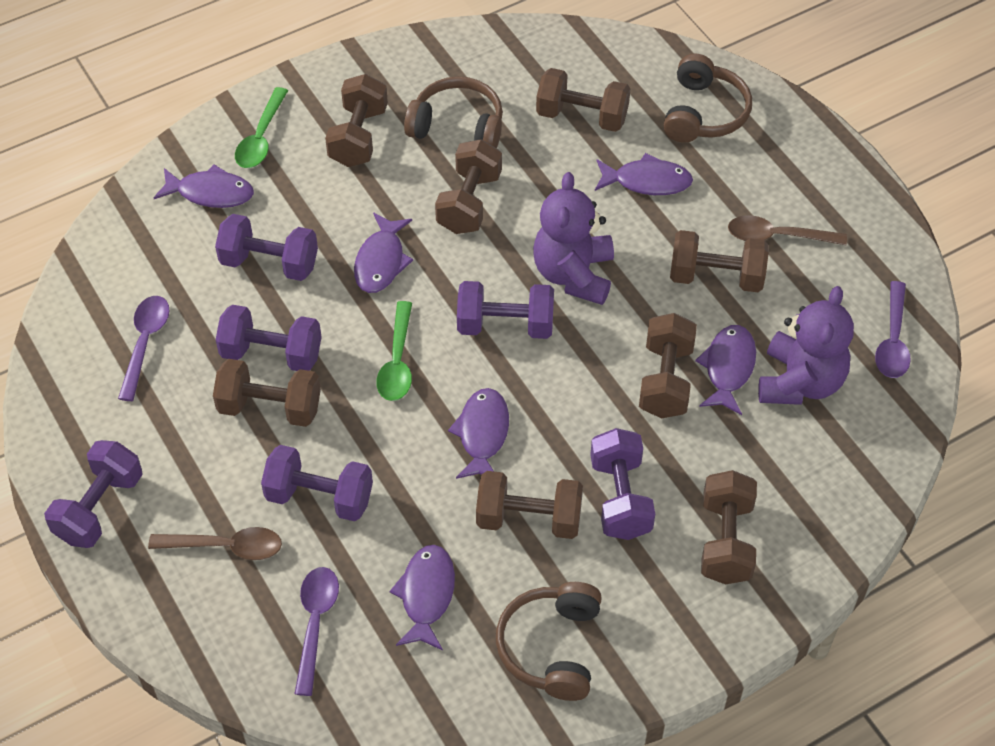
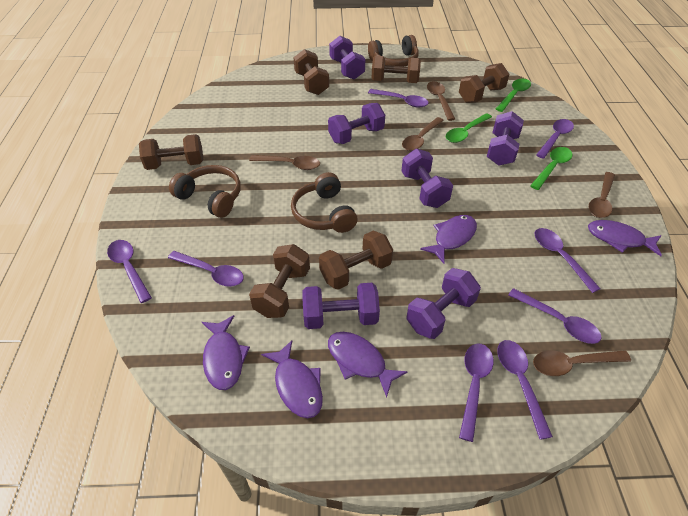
brown dumbbell: 8 -> 6
brown spoon: 2 -> 5
green spoon: 2 -> 3
purple fish: 6 -> 5
purple spoon: 3 -> 8
purple teddy bear: 2 -> 0

